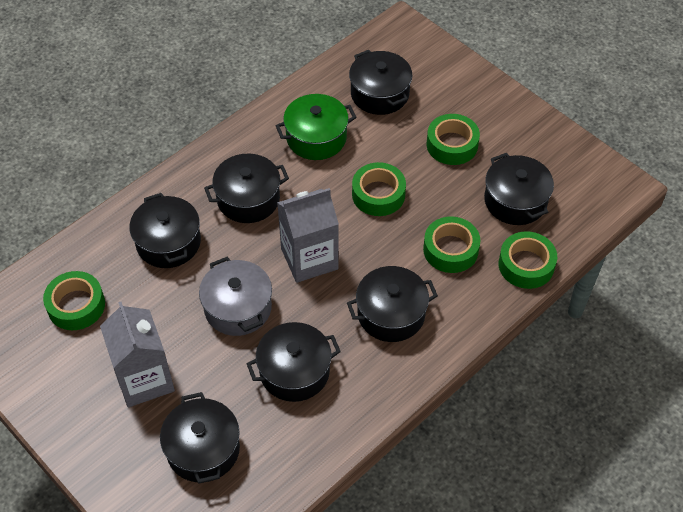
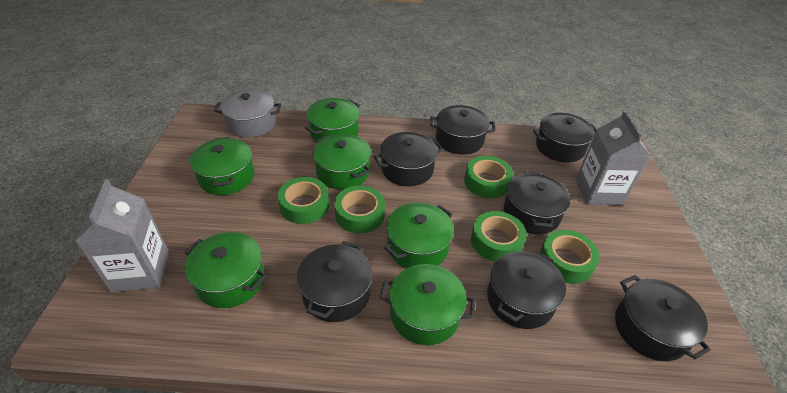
green pot: 1 -> 6

